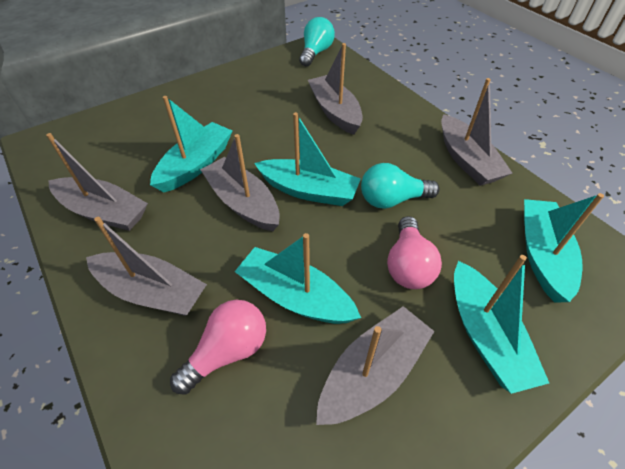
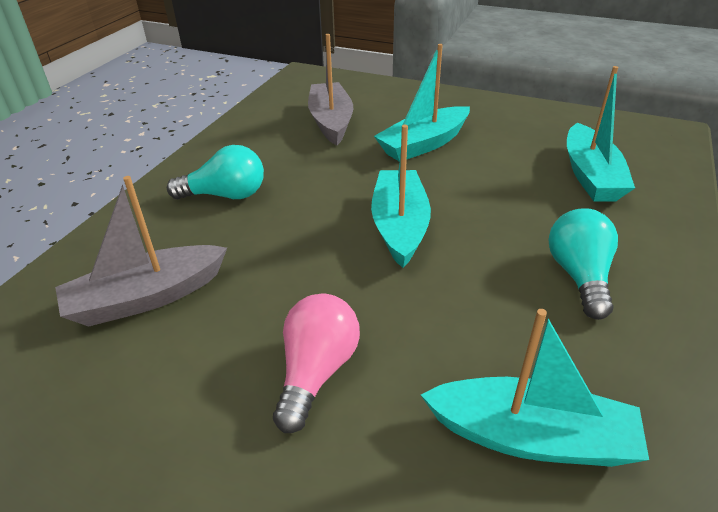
grey boat: 6 -> 2
pink light bulb: 2 -> 1
turquoise boat: 5 -> 4

